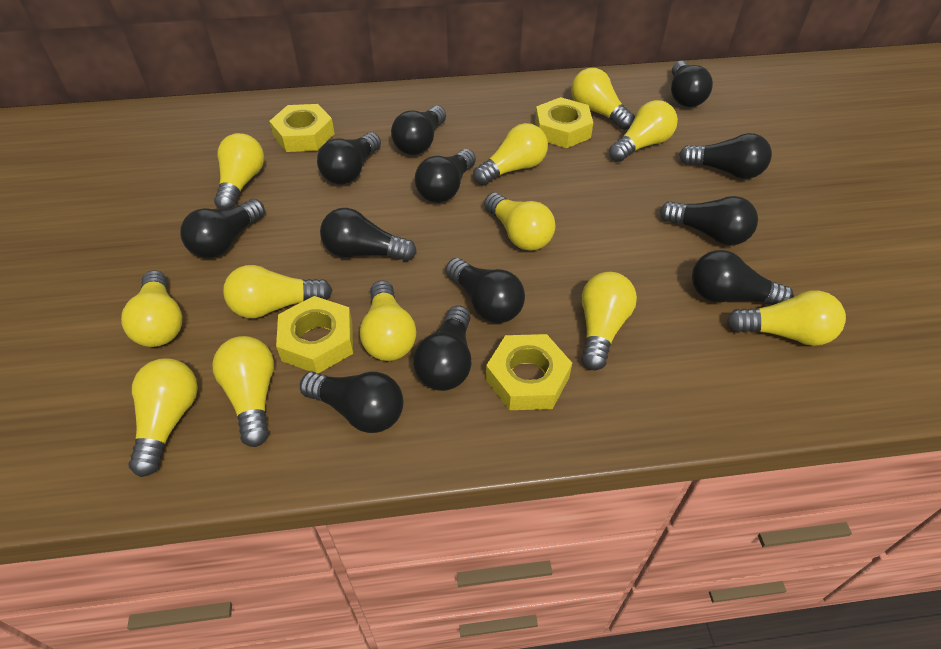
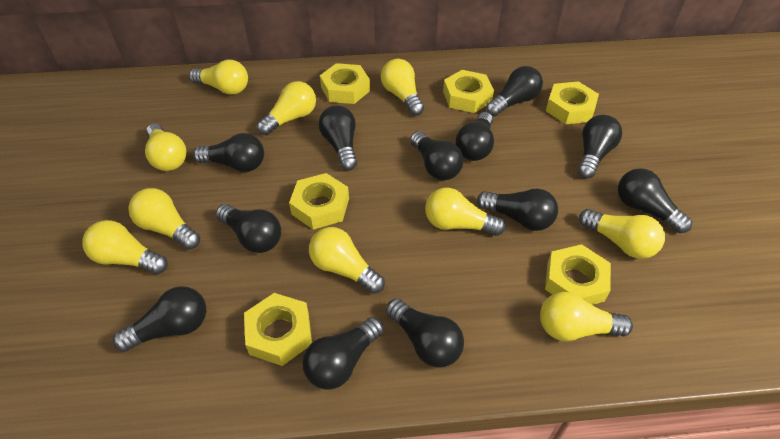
yellow light bulb: 12 -> 10
yellow nut: 4 -> 6

